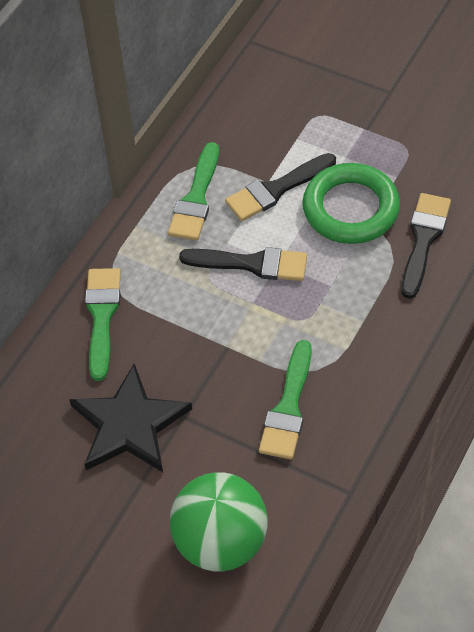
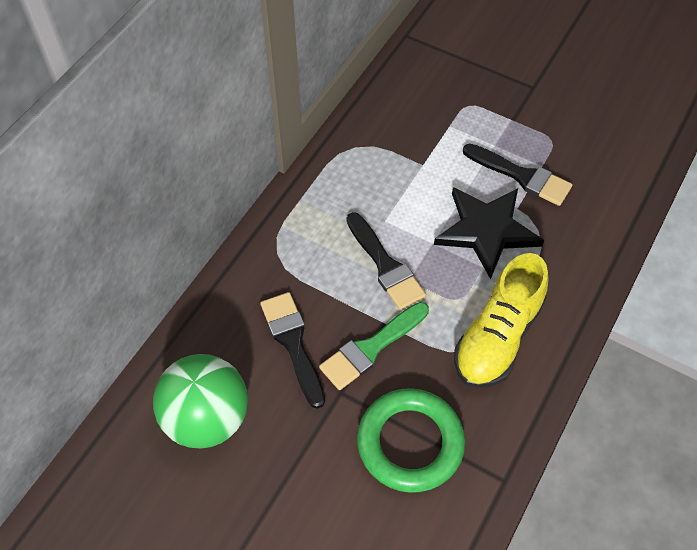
green brush: 3 -> 1
yellow shoe: 0 -> 1

